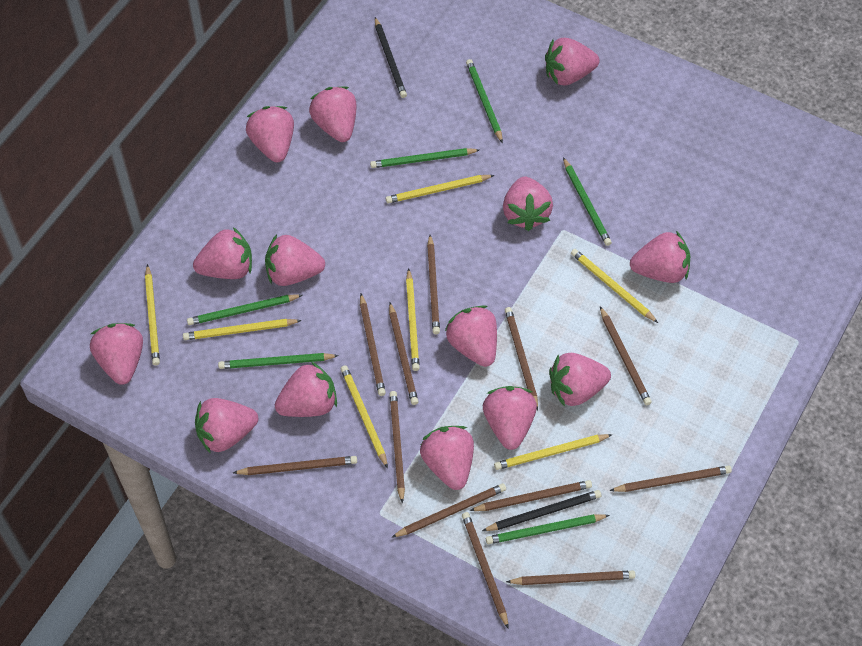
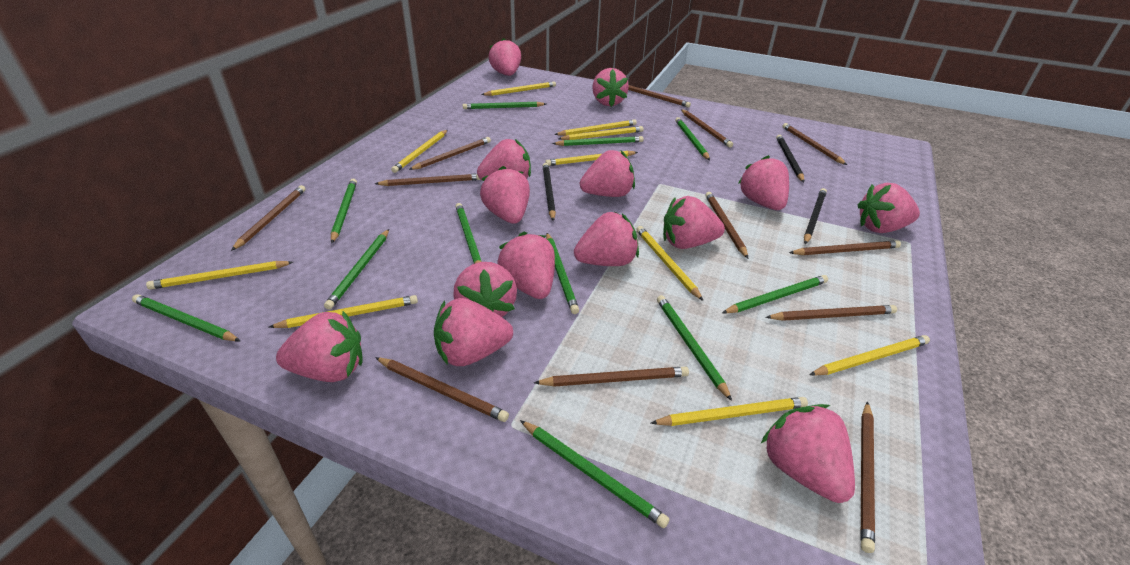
black pencil: 2 -> 3
green pencil: 6 -> 11
yellow pencil: 7 -> 10

